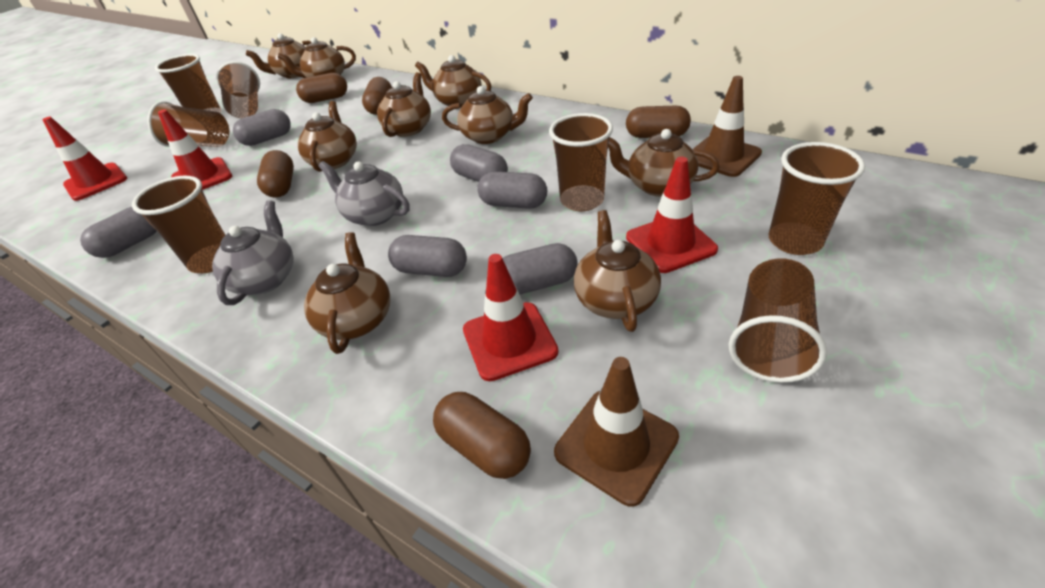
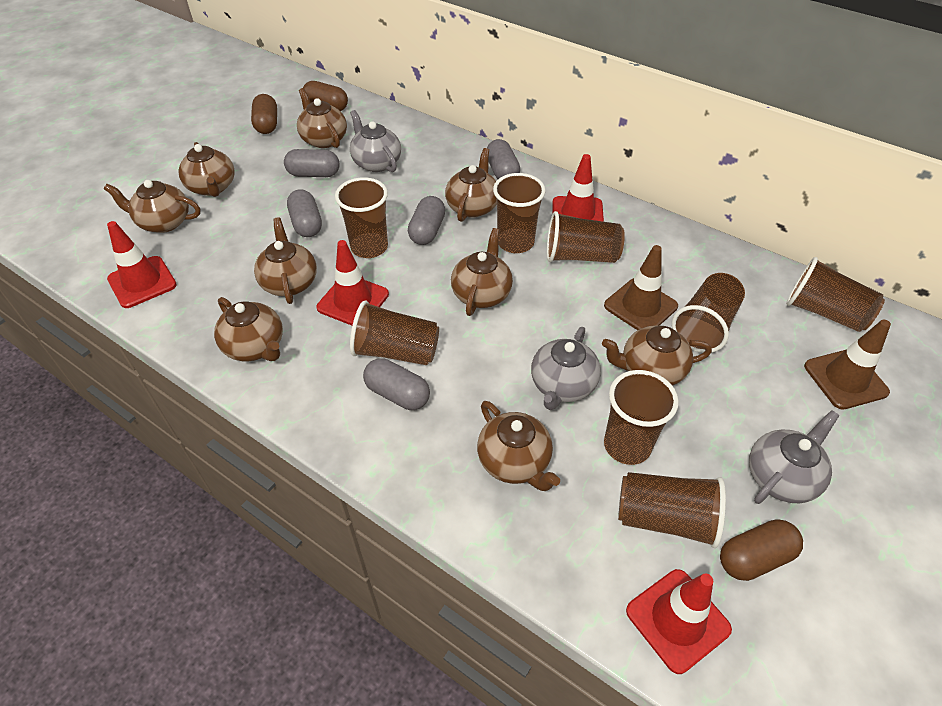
brown capsule: 5 -> 3
brown cup: 7 -> 8
grey capsule: 6 -> 5
grey teapot: 2 -> 3

